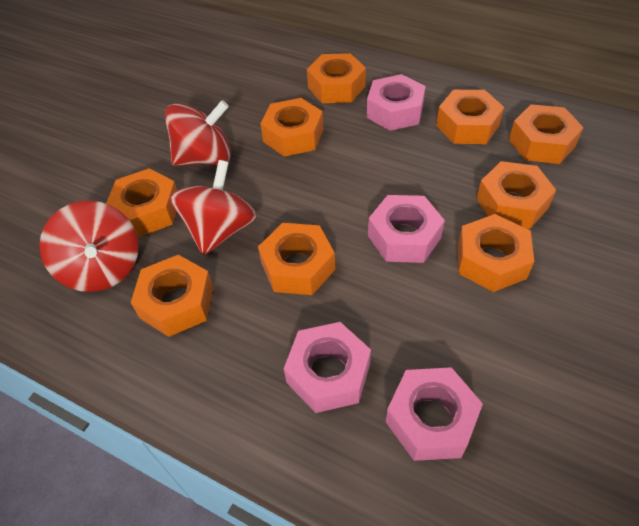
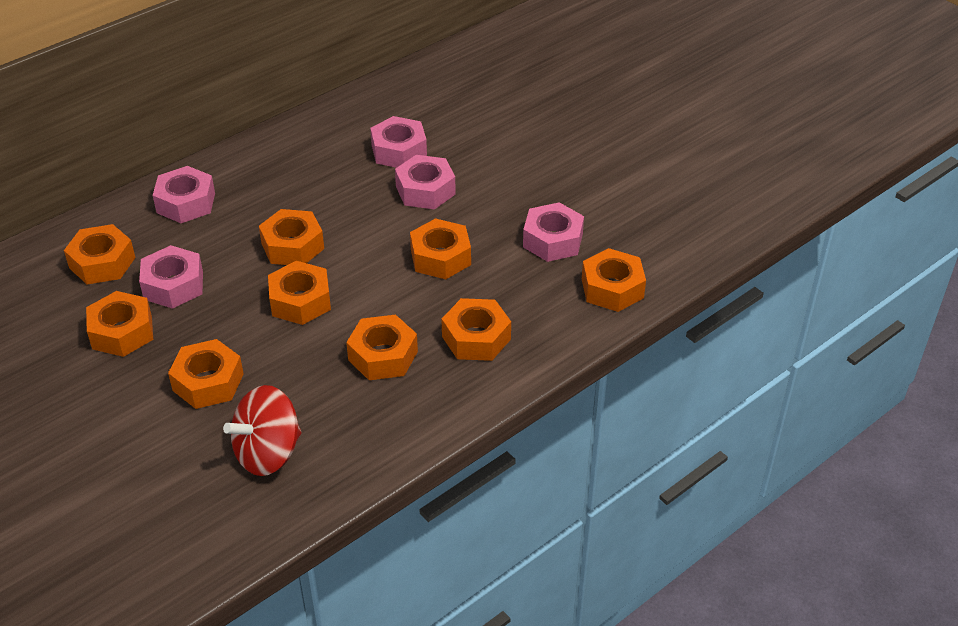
pink nut: 4 -> 5
red spinning top: 3 -> 1

